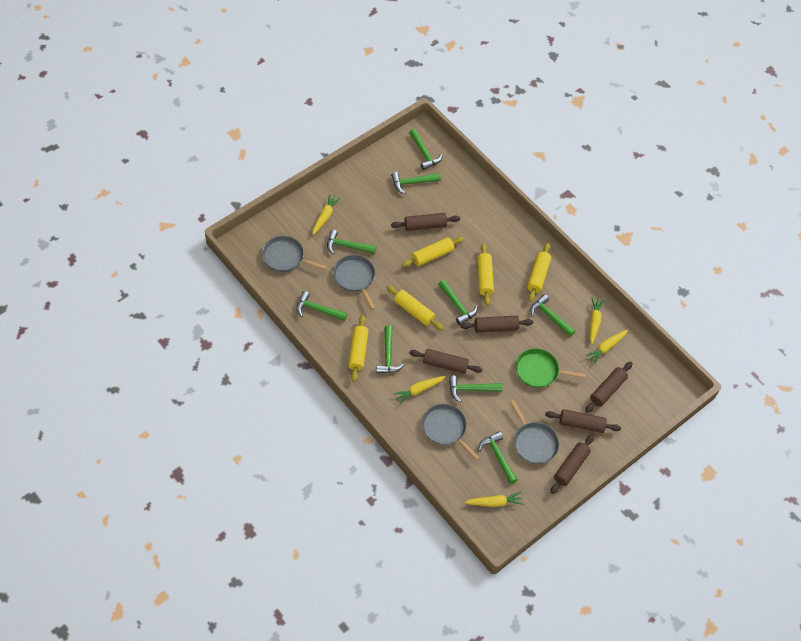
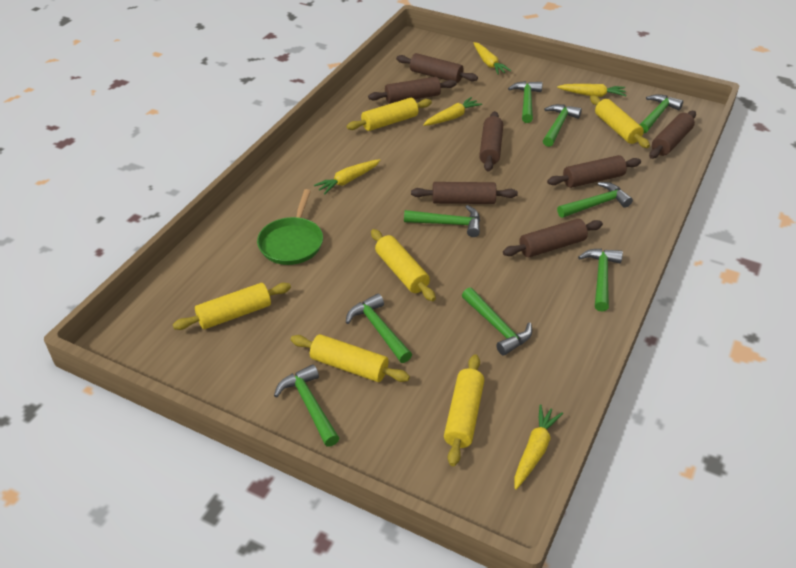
brown rolling pin: 6 -> 7
grey pan: 4 -> 0
yellow rolling pin: 5 -> 6

